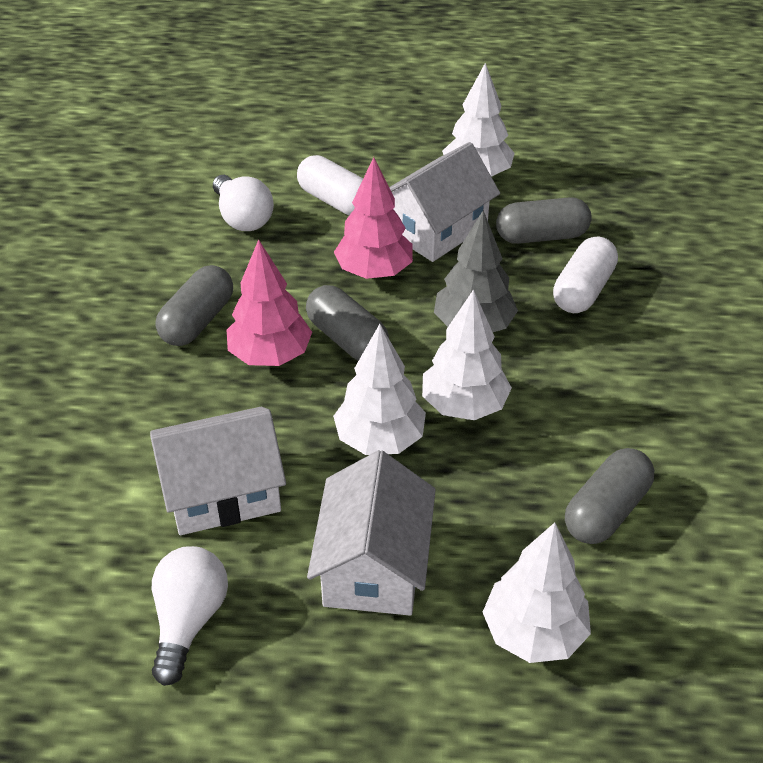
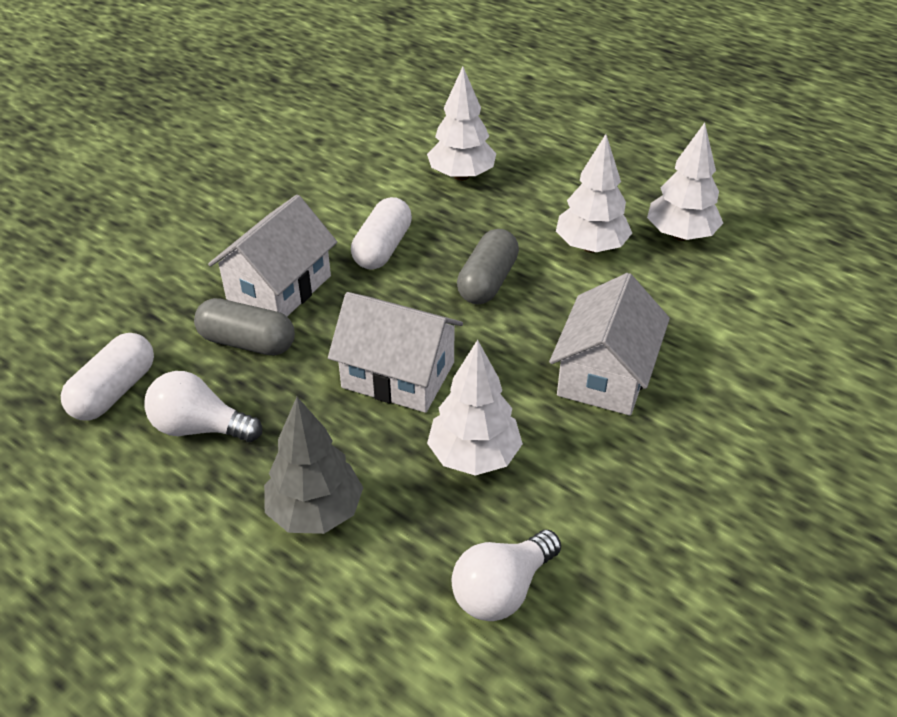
grey capsule: 4 -> 2
pink tree: 2 -> 0

